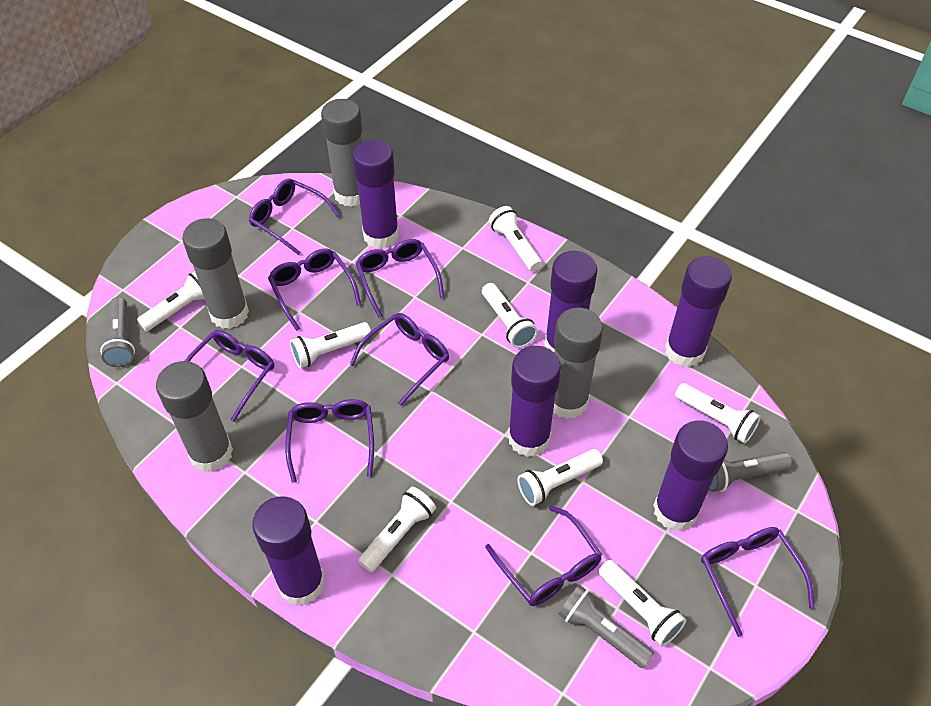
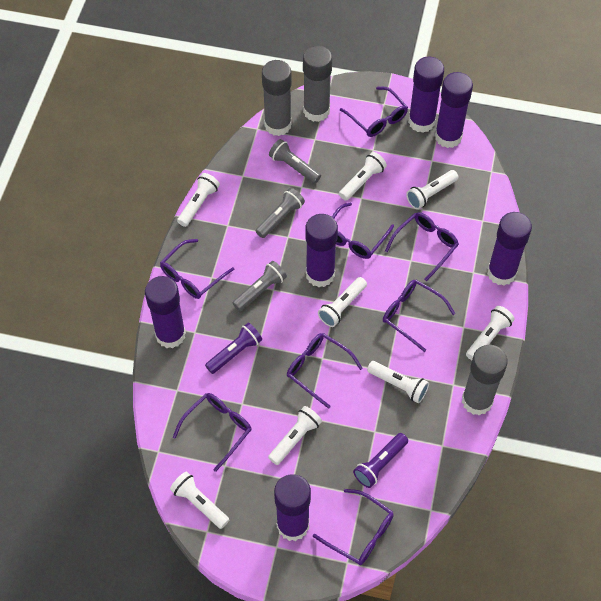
grey glue stick: 4 -> 3
purple flashlight: 0 -> 2

